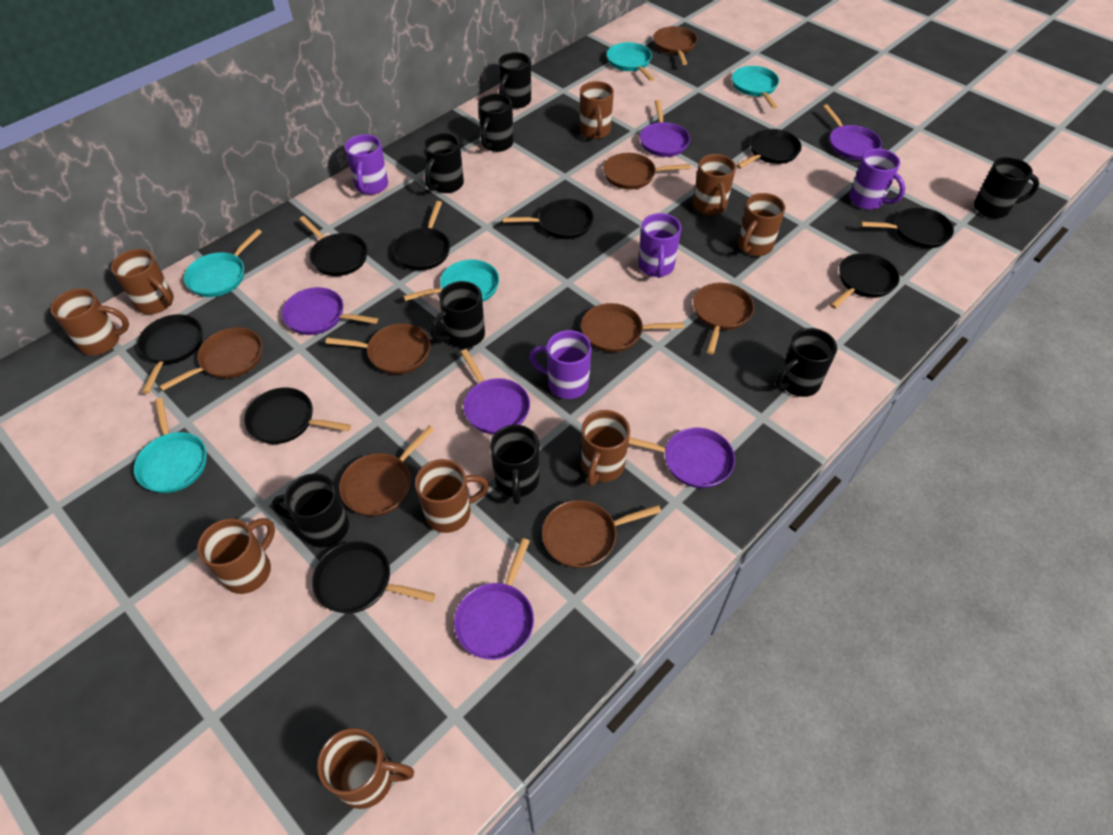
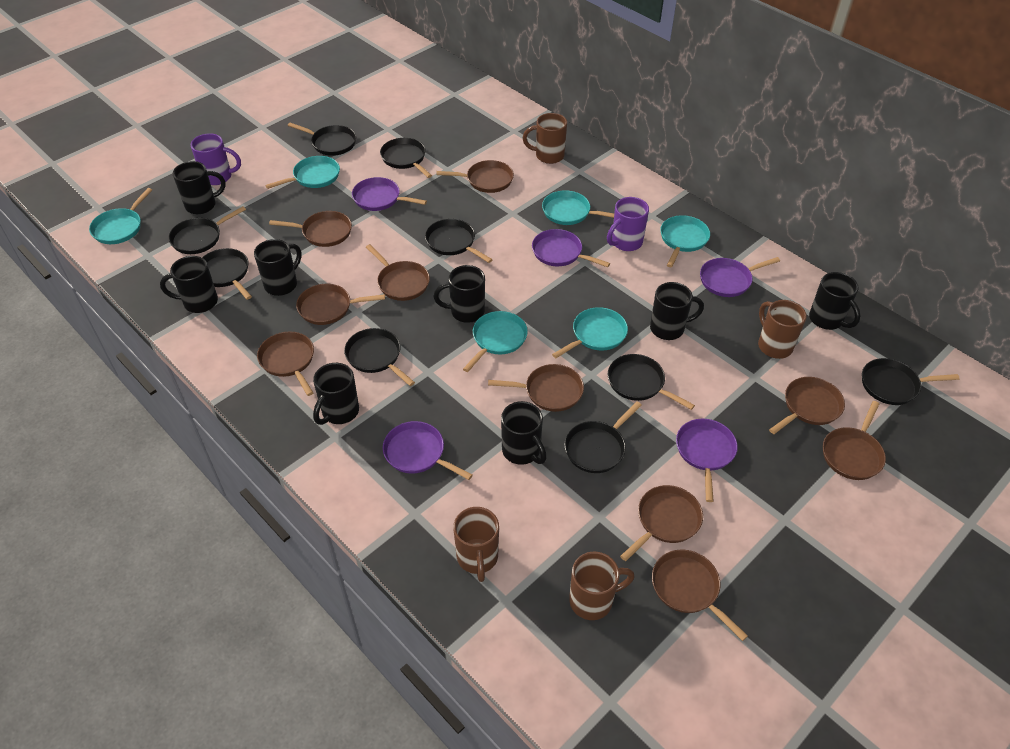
brown mug: 9 -> 4
brown pan: 8 -> 10
purple mug: 4 -> 2
purple pan: 6 -> 5
turquoise pan: 5 -> 6

